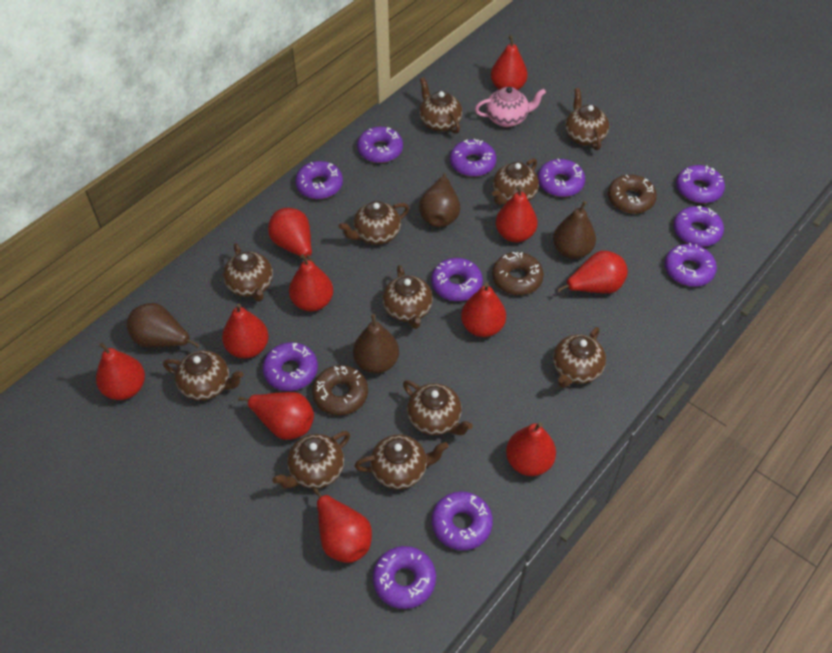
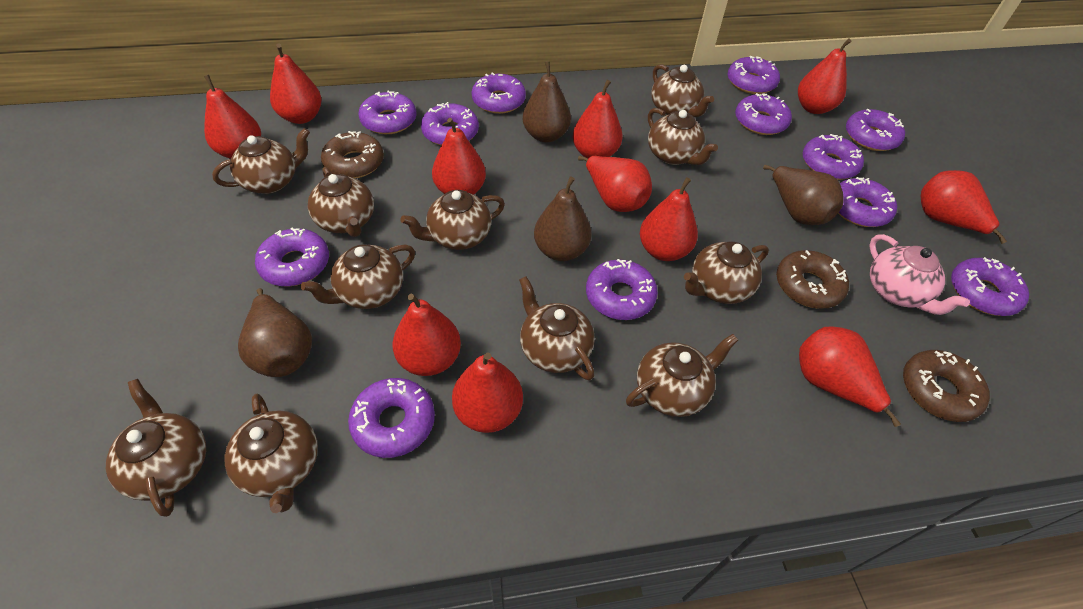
purple donut: 11 -> 12

